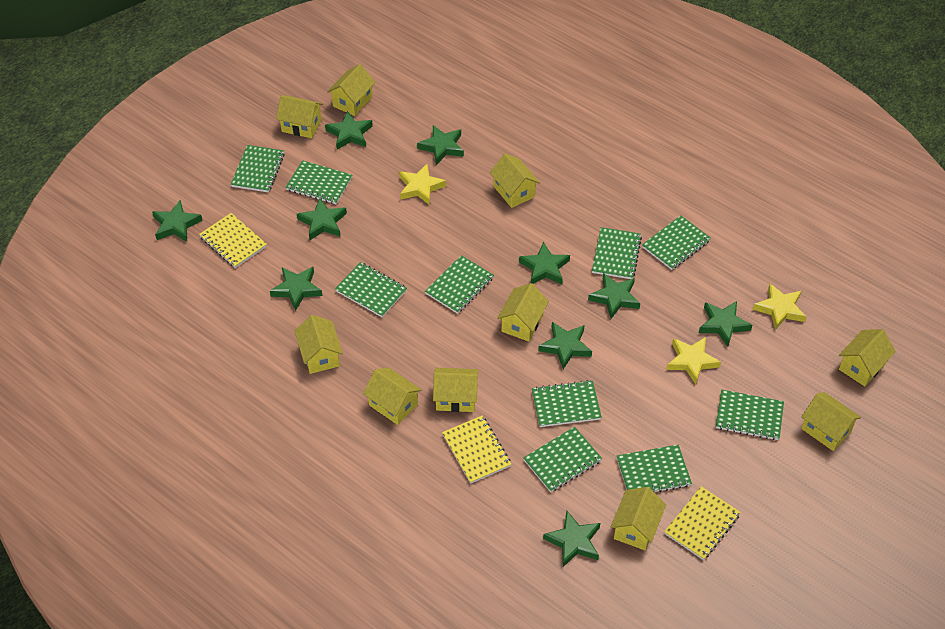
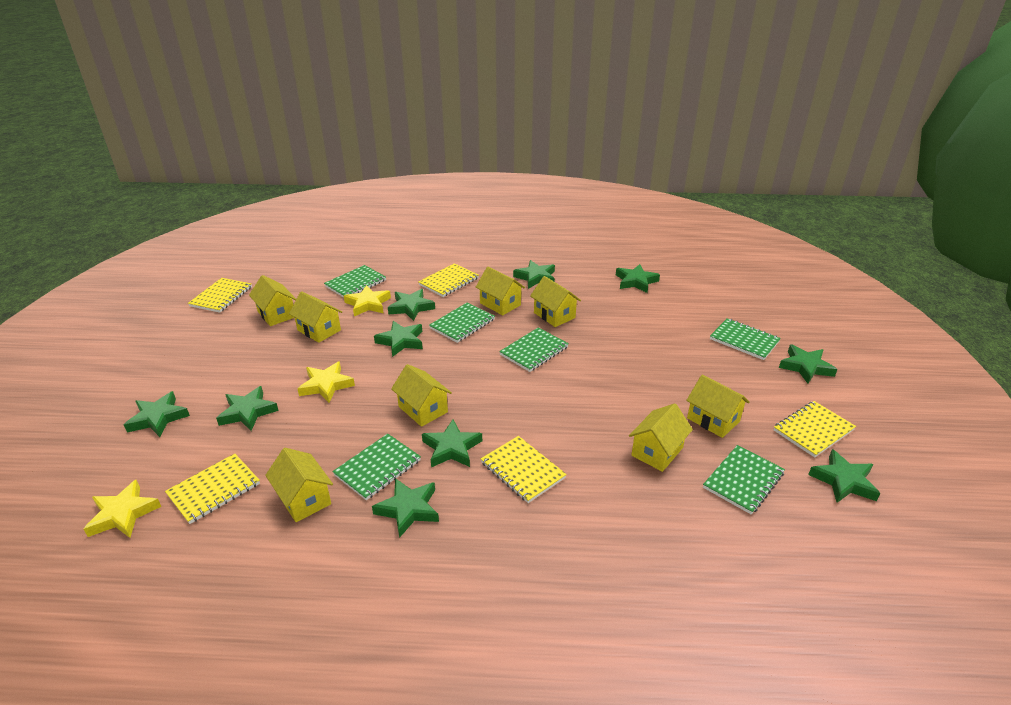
green notebook: 10 -> 6
yellow house: 10 -> 8
yellow notebook: 3 -> 5

